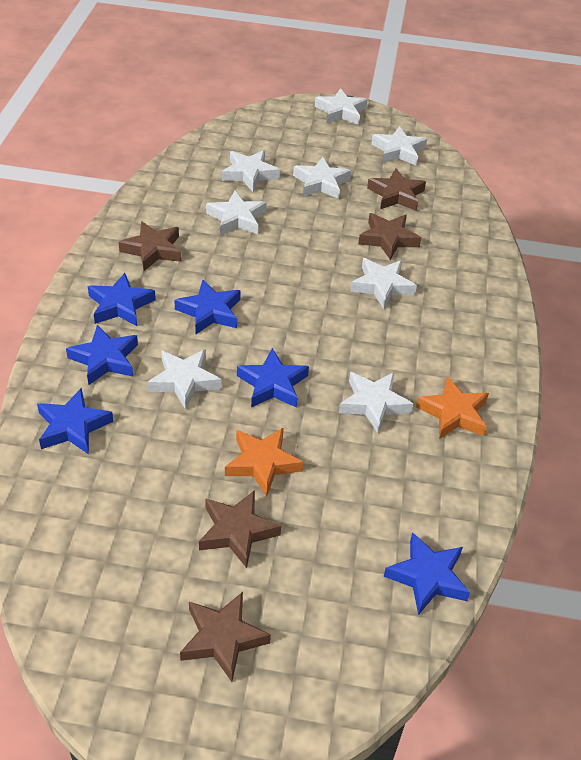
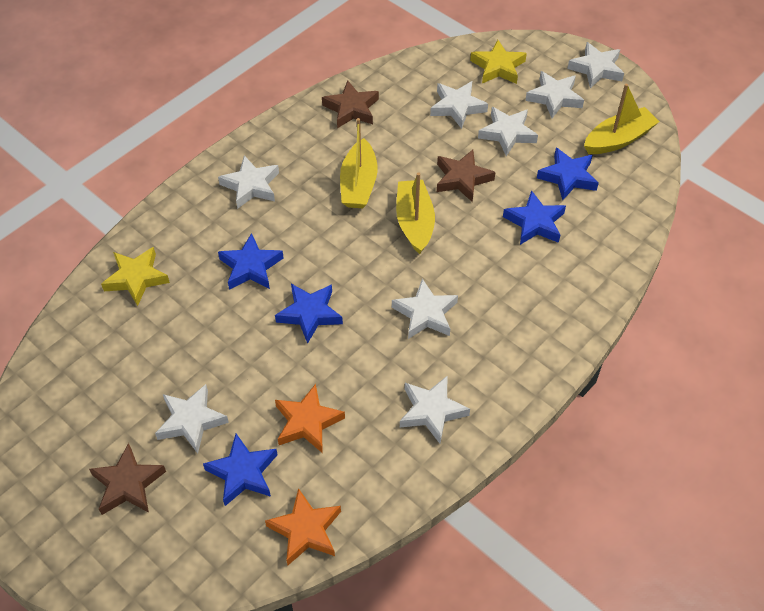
blue star: 6 -> 5
brown star: 5 -> 3
yellow boat: 0 -> 3
yellow star: 0 -> 2

